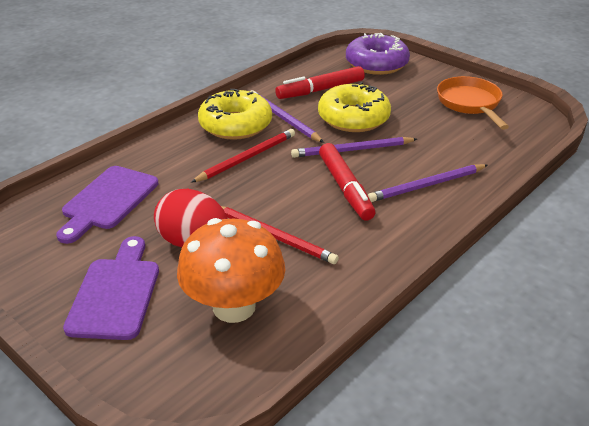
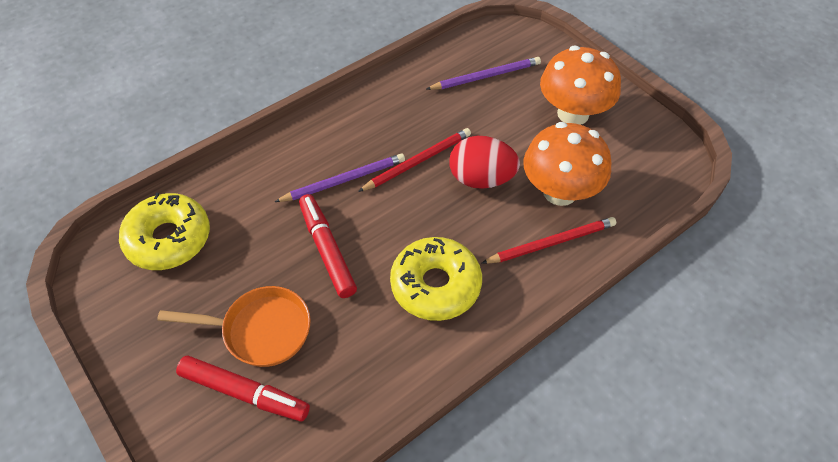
orange mushroom: 1 -> 2
purple cutting board: 2 -> 0
purple donut: 1 -> 0
purple pencil: 3 -> 2

